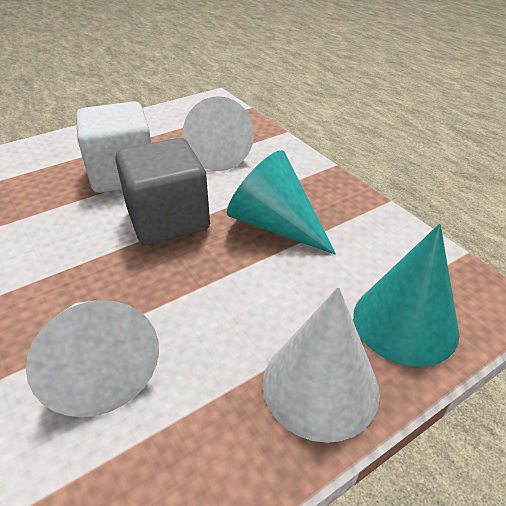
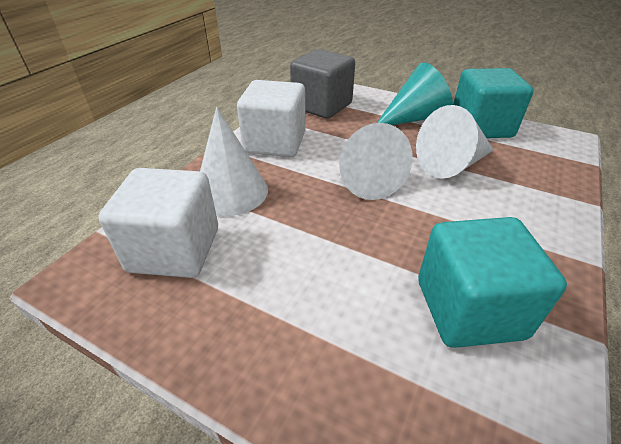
turquoise cone: 2 -> 1
turquoise cube: 0 -> 2
white cube: 1 -> 2

